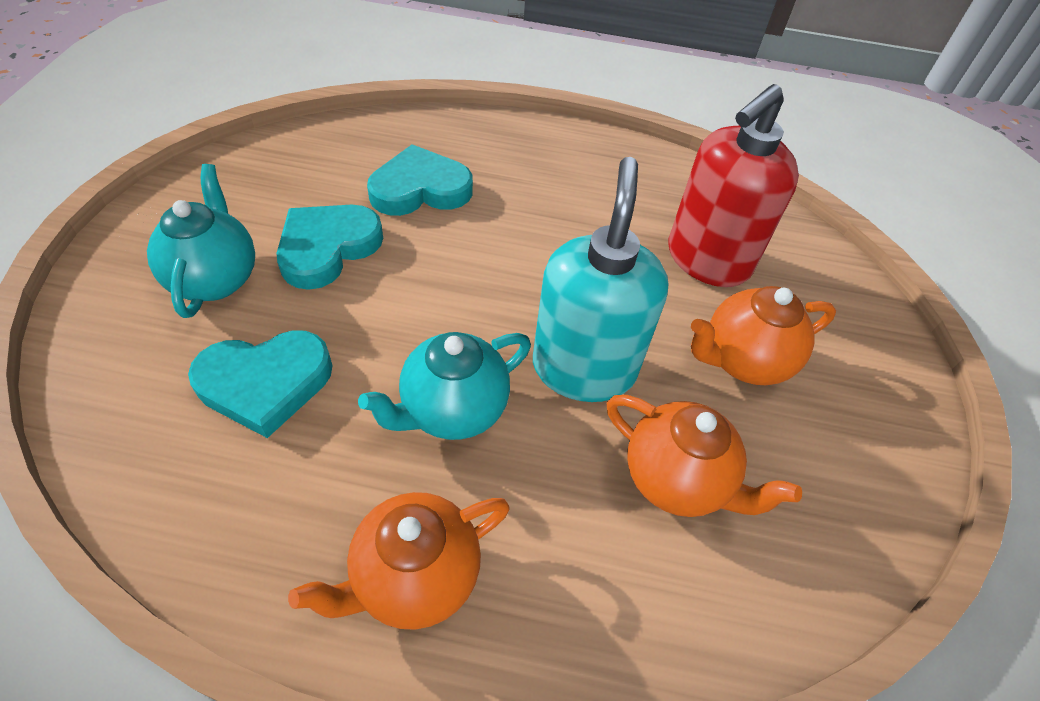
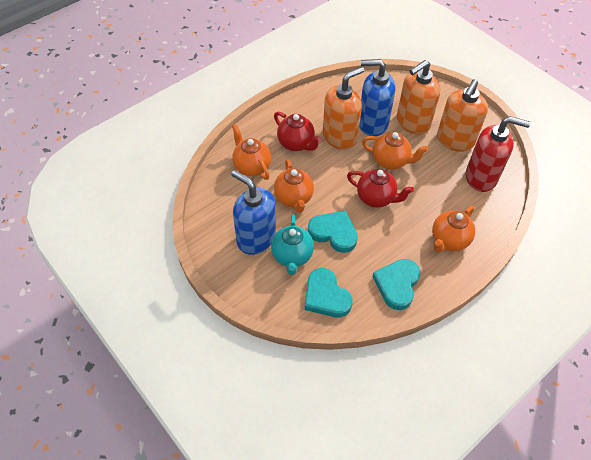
blue soap dispenser: 0 -> 2
orange soap dispenser: 0 -> 3
orange teapot: 3 -> 4
red teapot: 0 -> 2
turquoise soap dispenser: 1 -> 0
turquoise teapot: 2 -> 1

